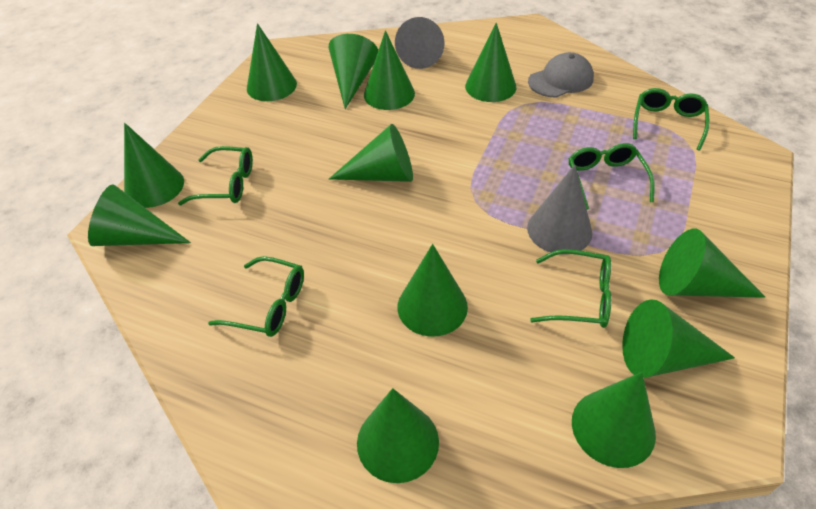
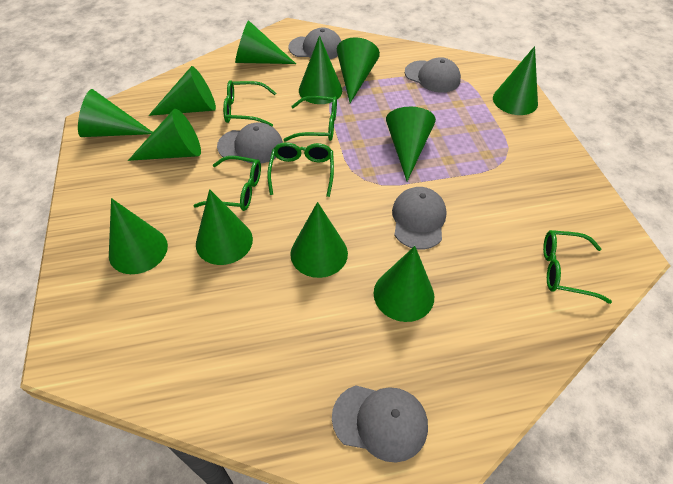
grey cap: 1 -> 5
grey cone: 2 -> 0

